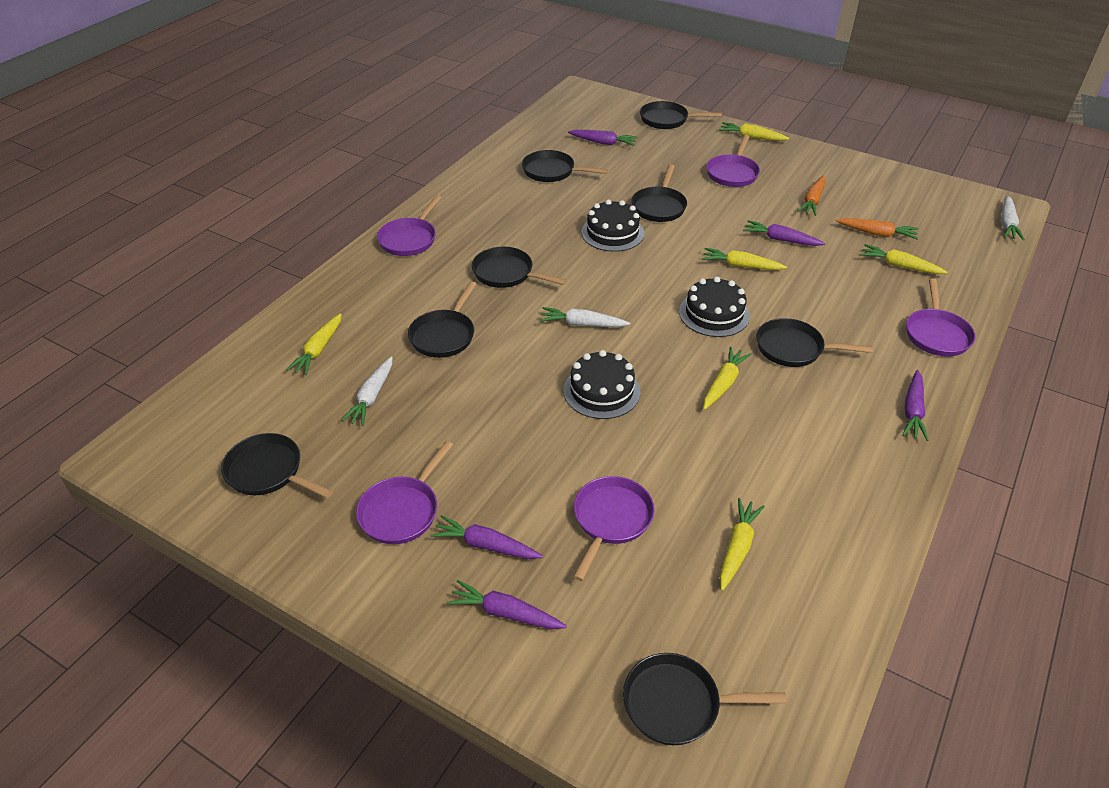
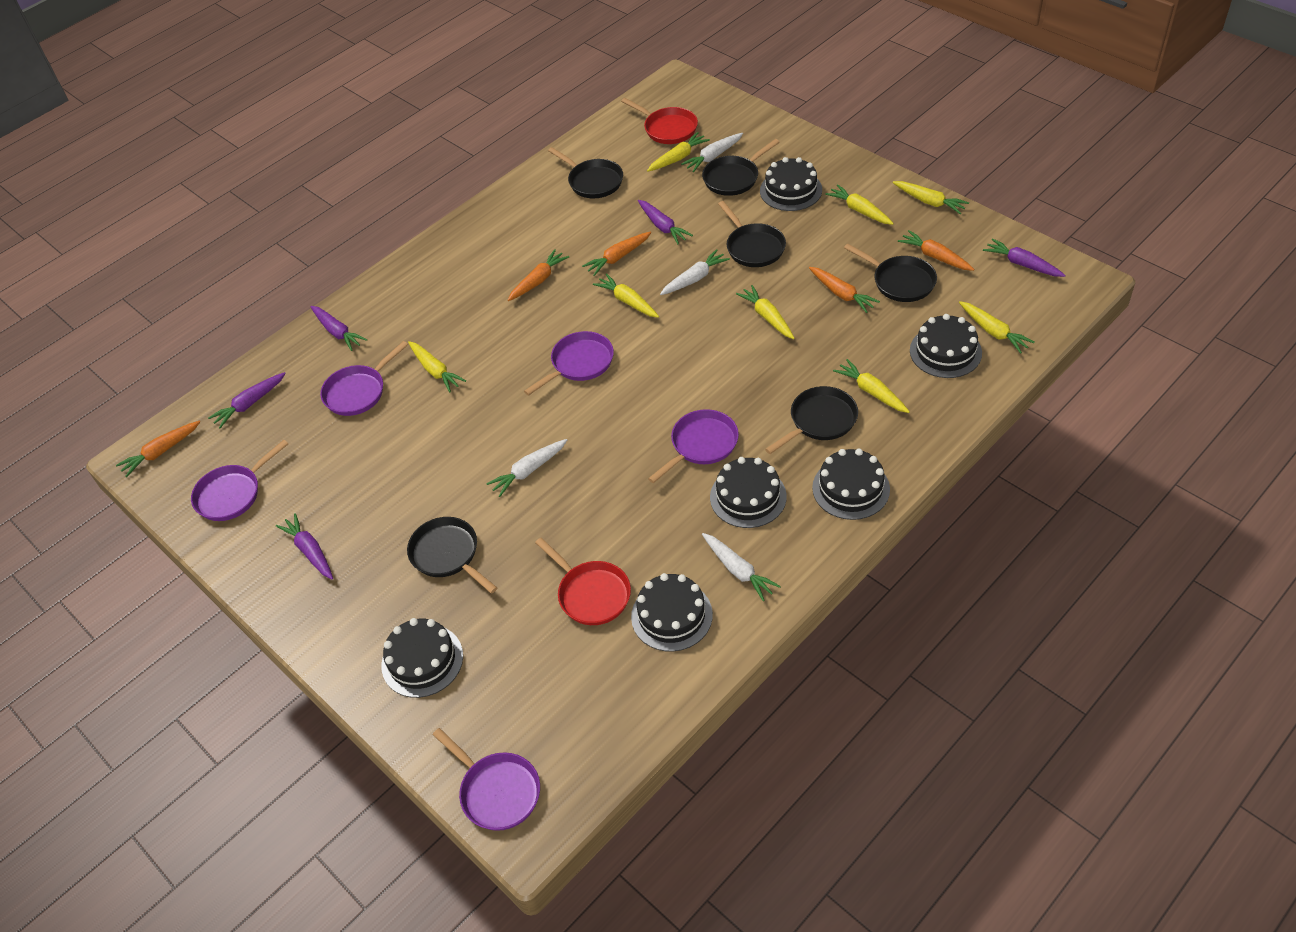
black cake: 3 -> 6
black pan: 8 -> 6
orange carrot: 2 -> 5
red pan: 0 -> 2
white carrot: 3 -> 4
yellow carrot: 6 -> 8

